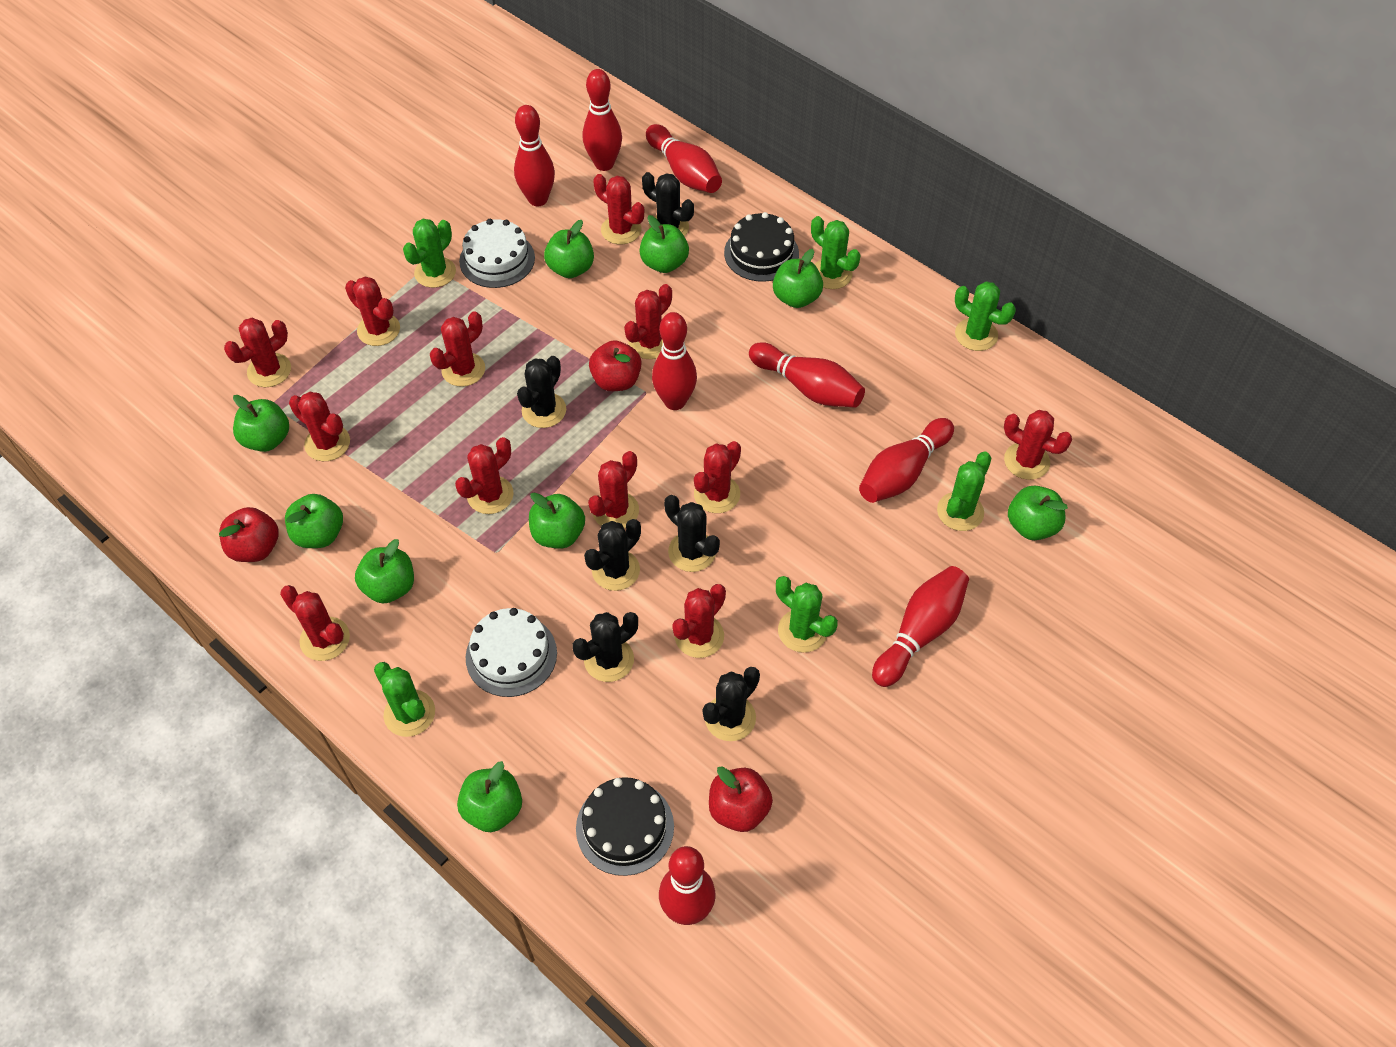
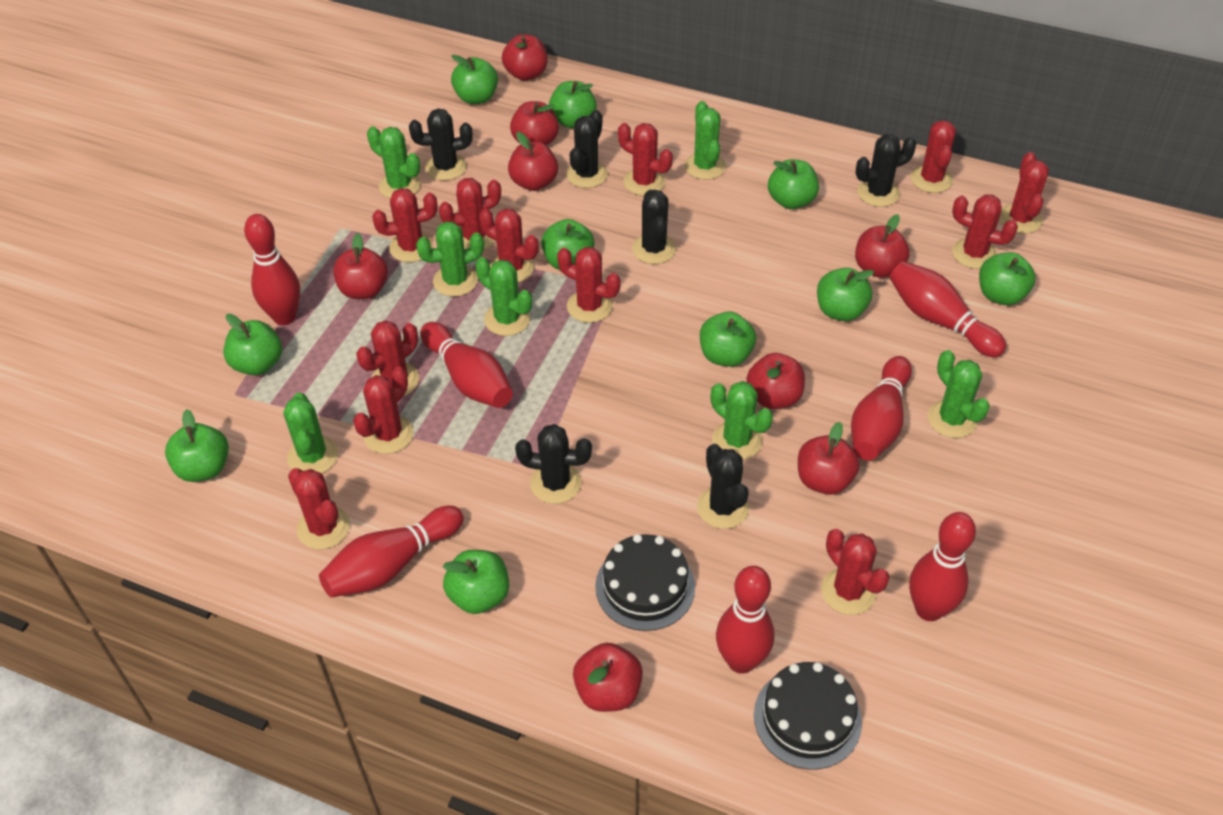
green apple: 9 -> 10
green cactus: 6 -> 7
red apple: 3 -> 8
red bowling pin: 8 -> 7
white cake: 2 -> 0

